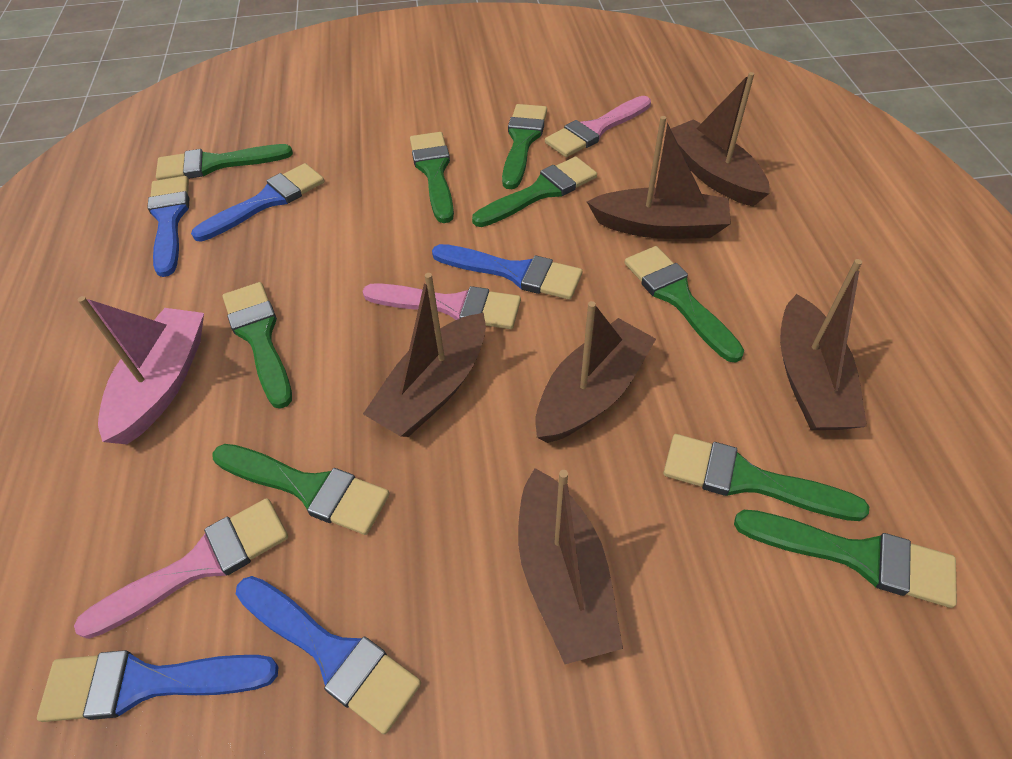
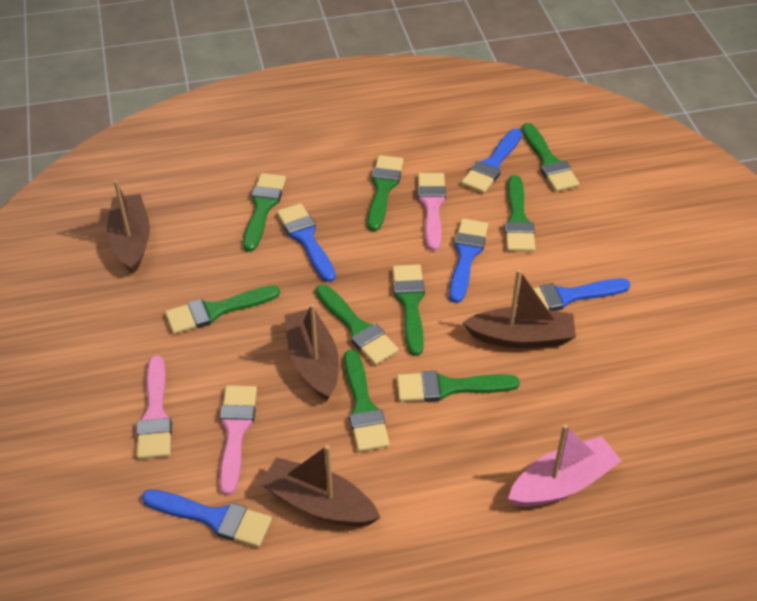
brown boat: 6 -> 4

